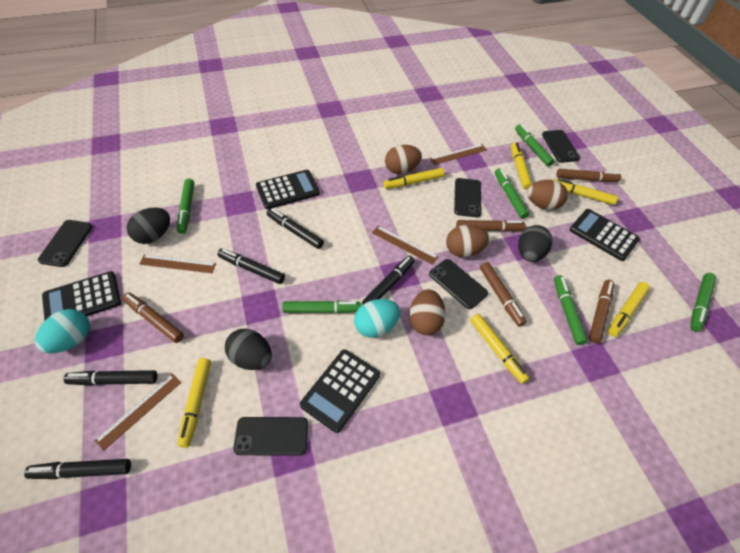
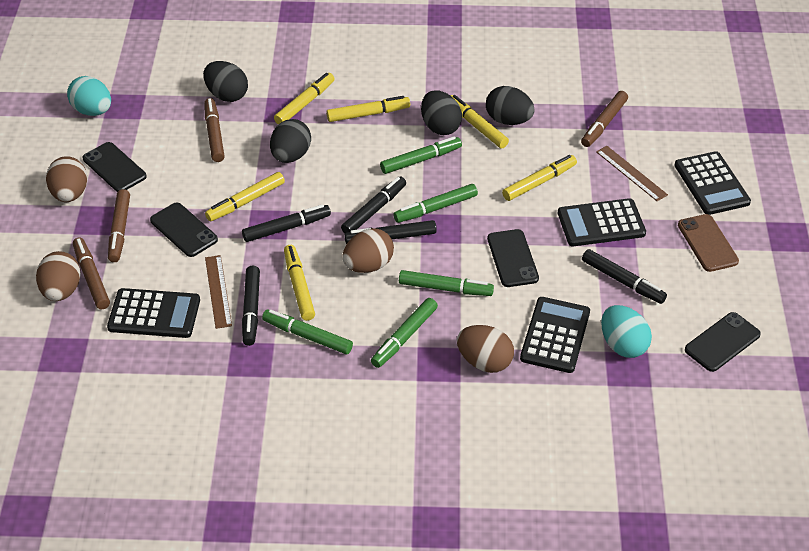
black egg: 3 -> 4
black phone: 5 -> 4
brown marker: 5 -> 4
brown phone: 0 -> 1
brown ruler: 4 -> 2
green marker: 6 -> 5

